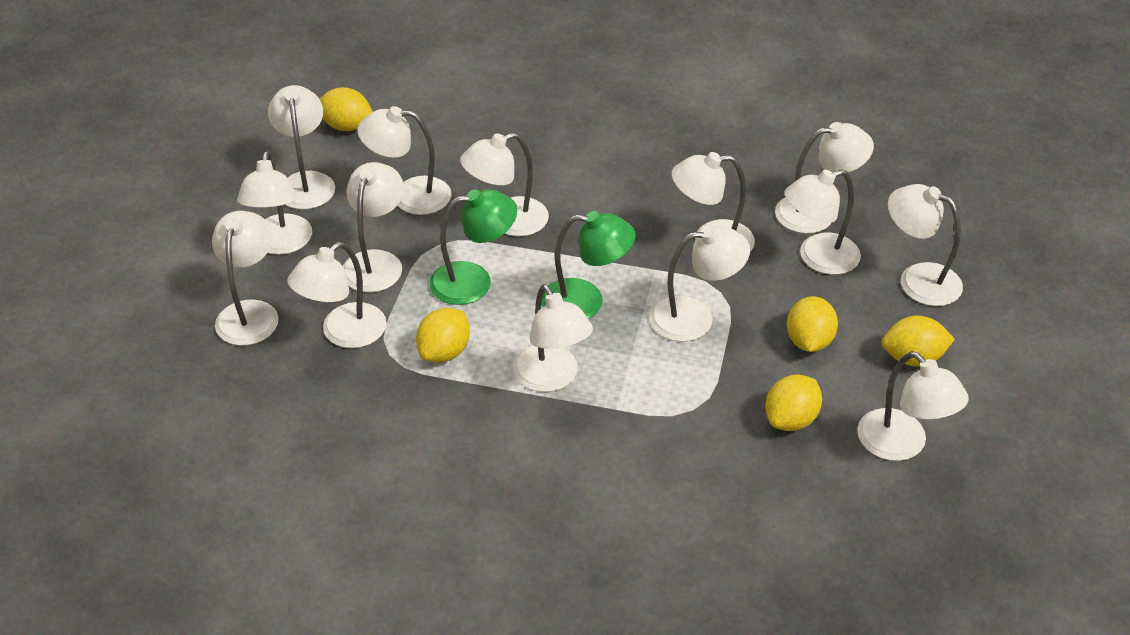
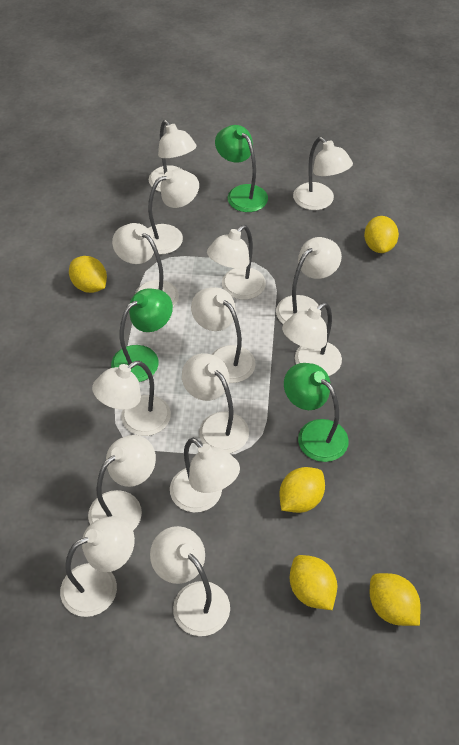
green lamp: 2 -> 3

